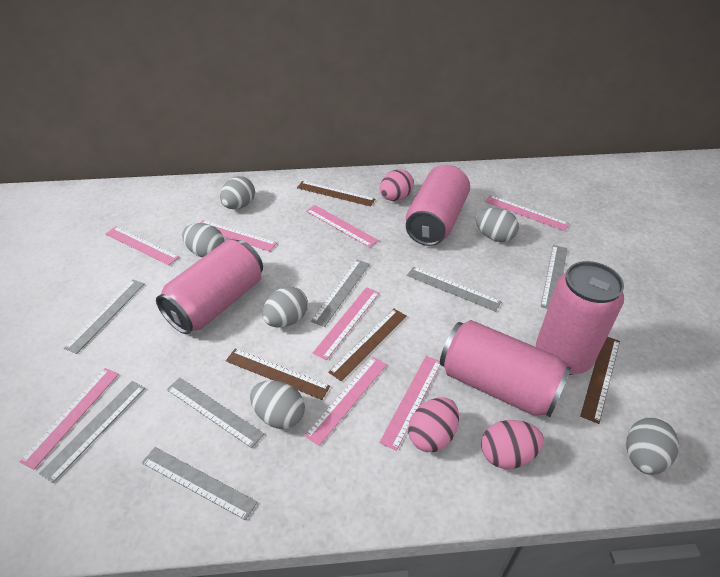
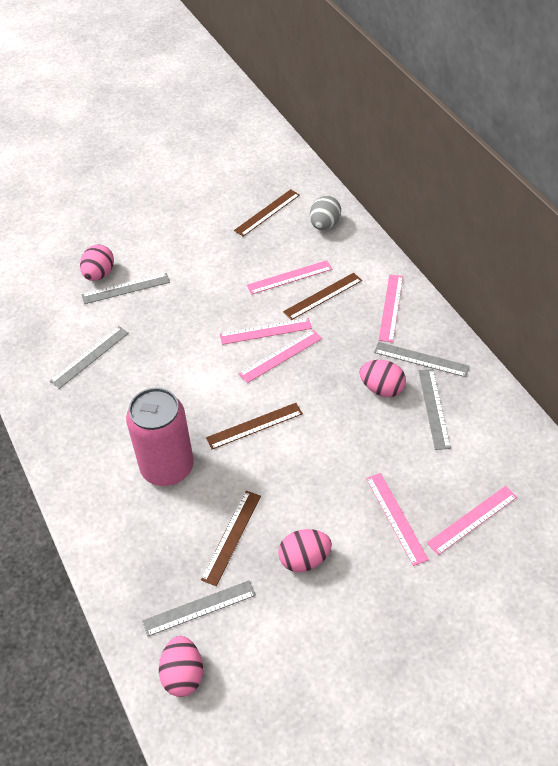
grey egg: 6 -> 1
grey ruler: 7 -> 5
pink can: 4 -> 1
pink egg: 3 -> 4
pink ruler: 8 -> 6

